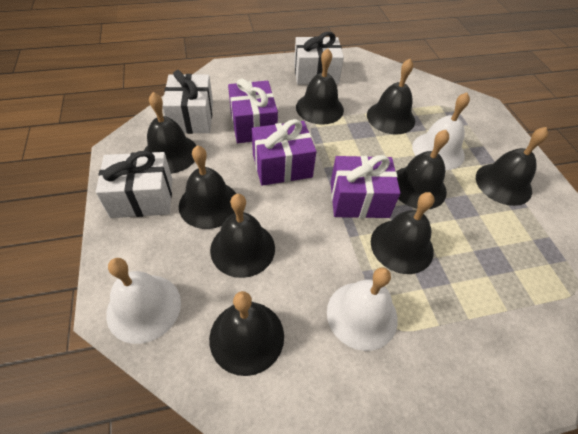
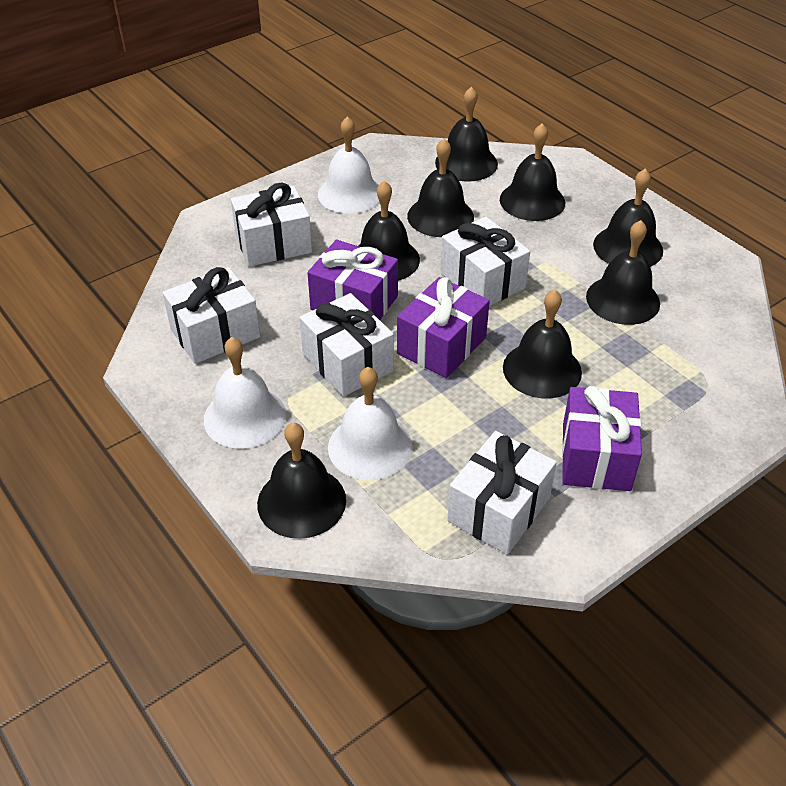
black bell: 9 -> 8
white gift: 3 -> 5

